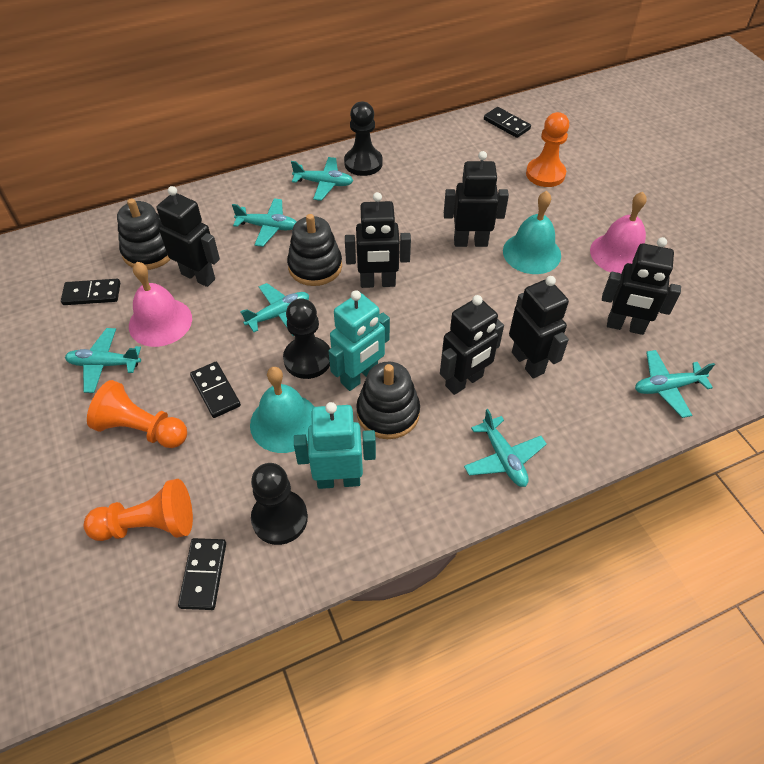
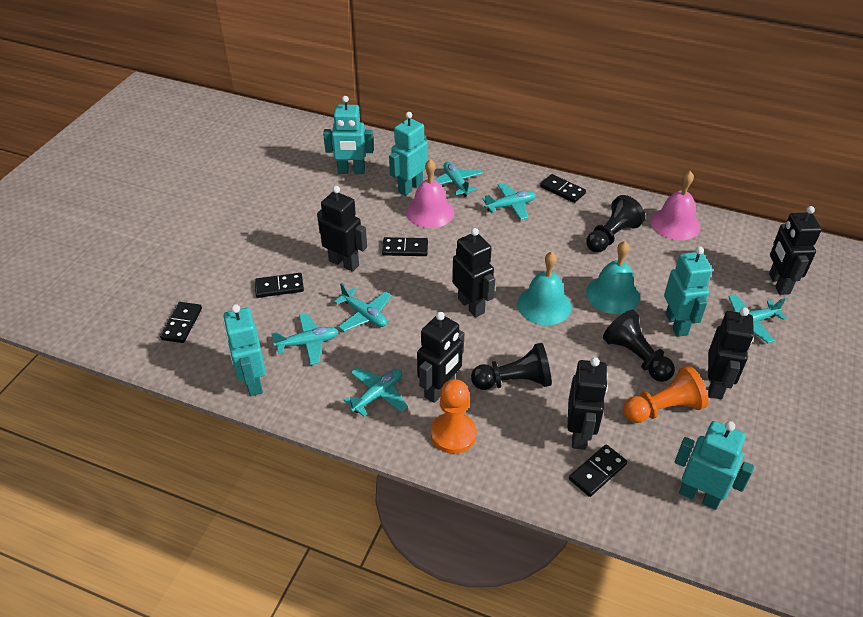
black domino: 4 -> 5
black stacking toy: 3 -> 0
orange pawn: 3 -> 2
turquoise robot: 2 -> 5

